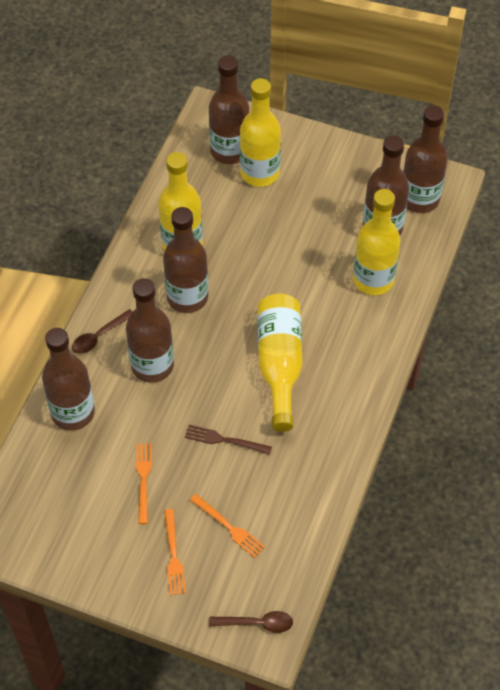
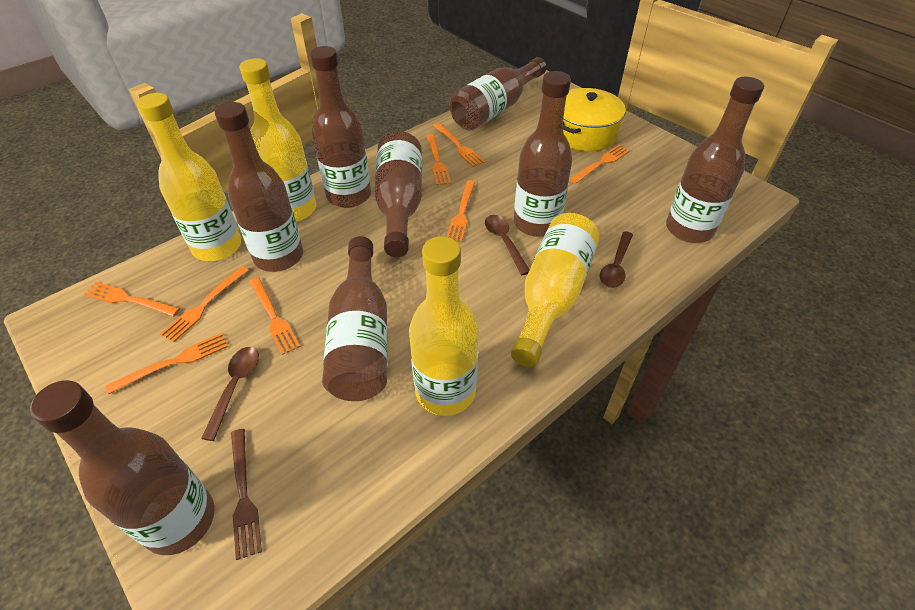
brown bottle: 6 -> 8
brown spoon: 2 -> 3
orange fork: 3 -> 8
yellow pot: 0 -> 1

